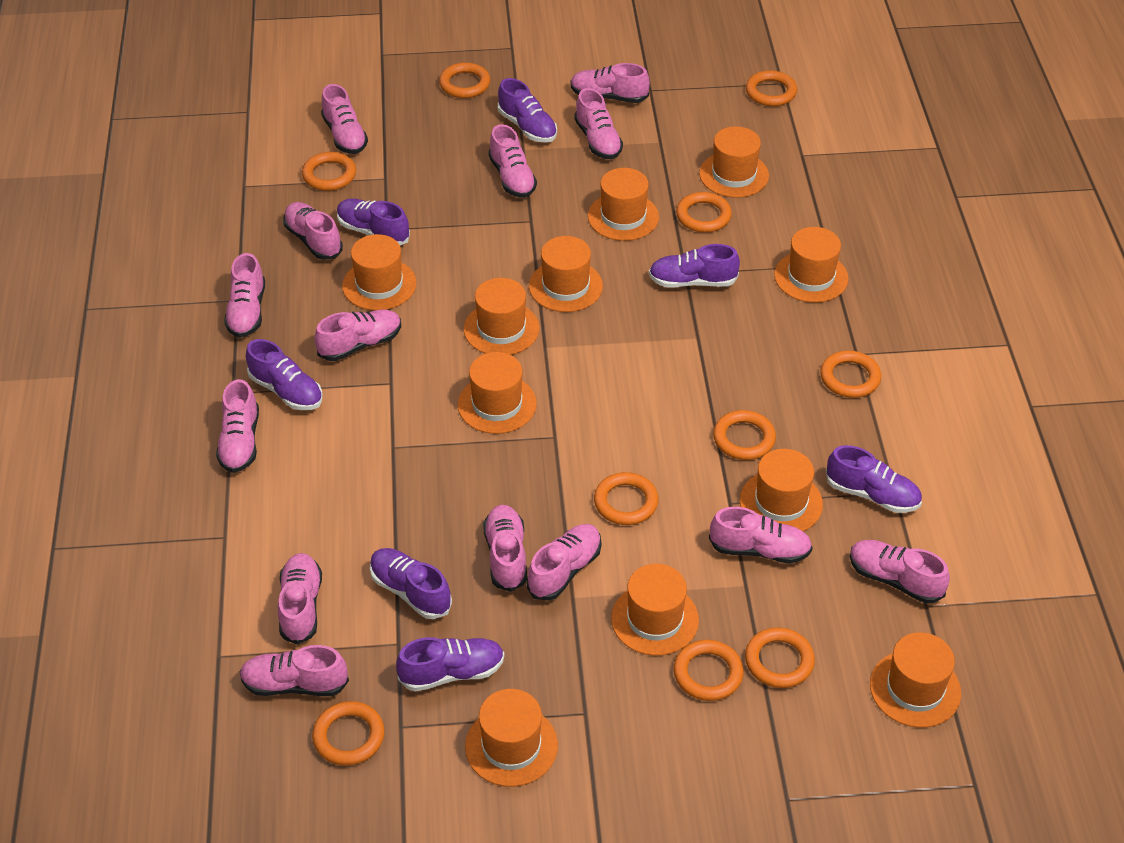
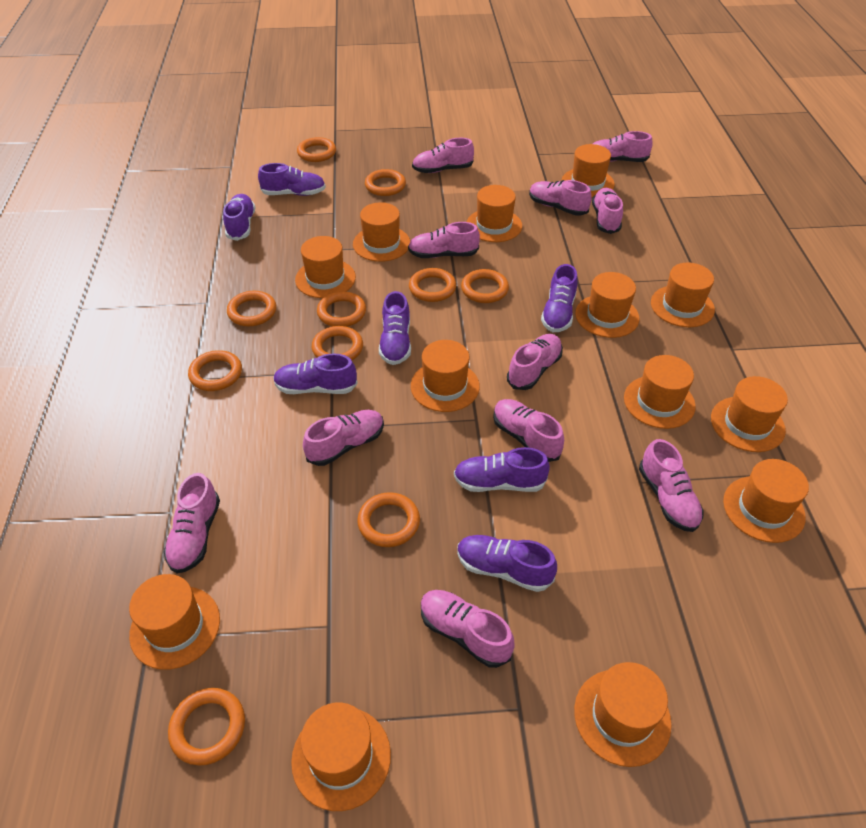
orange hat: 11 -> 13
pink shoe: 14 -> 11

